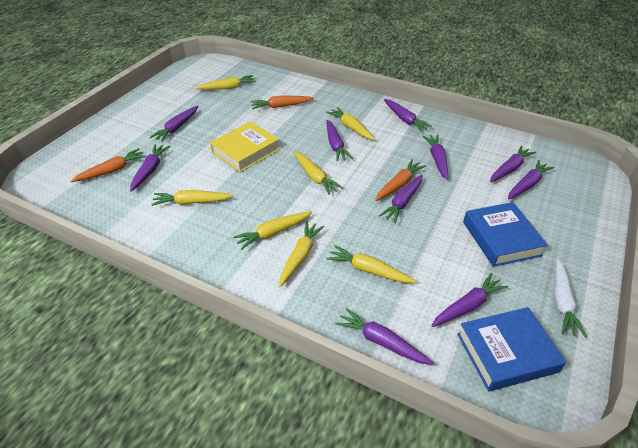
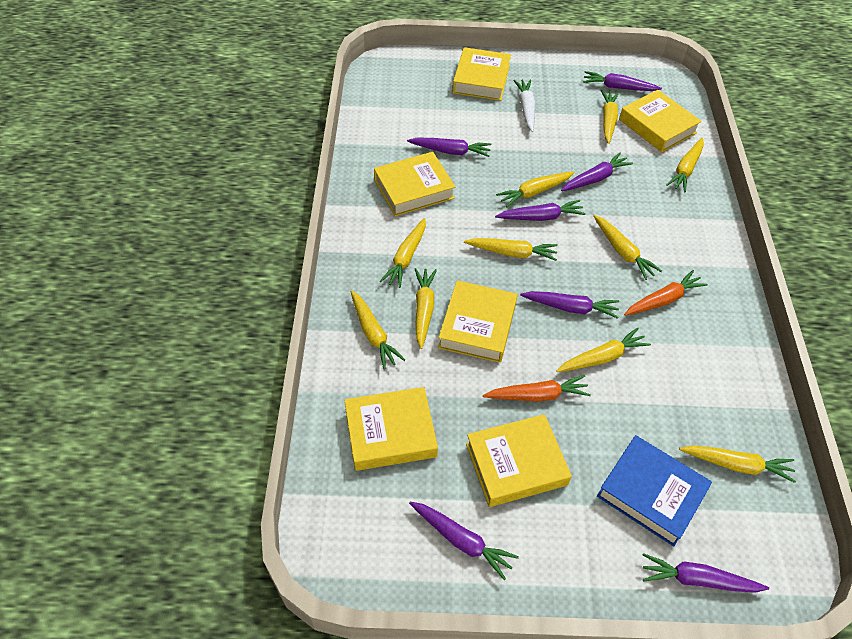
blue book: 2 -> 1
orange carrot: 3 -> 2
purple carrot: 10 -> 7
yellow book: 1 -> 6
yellow carrot: 7 -> 10

